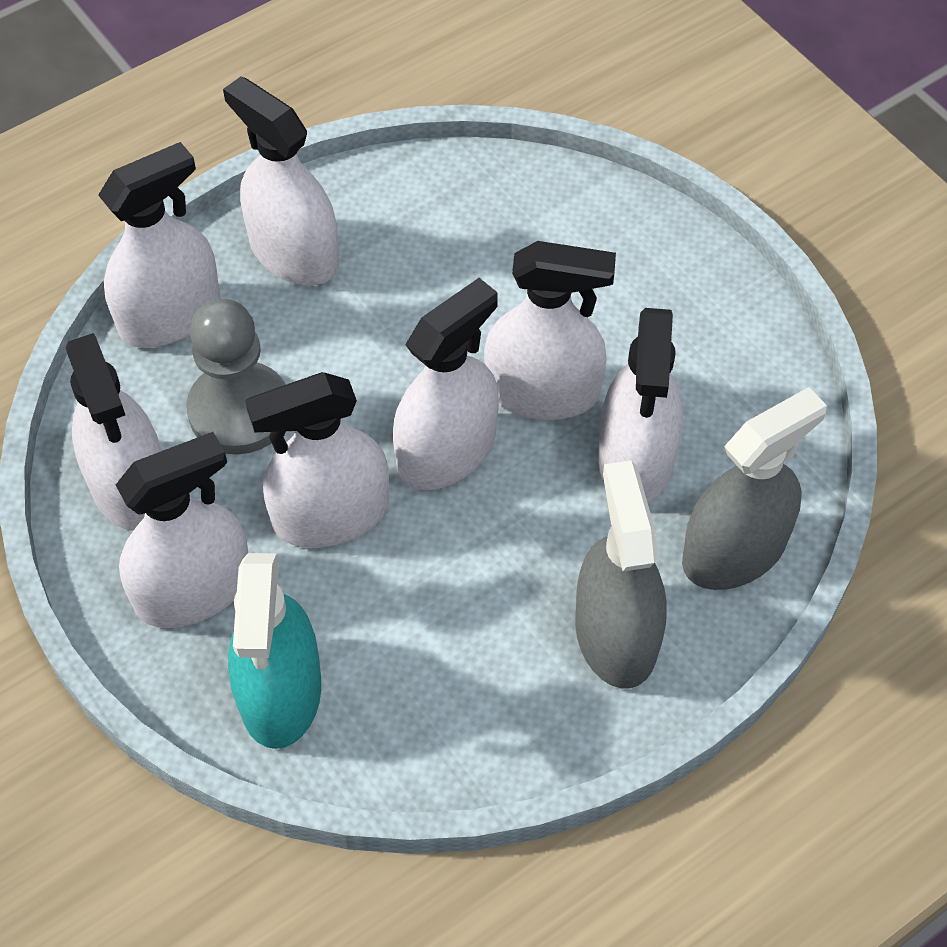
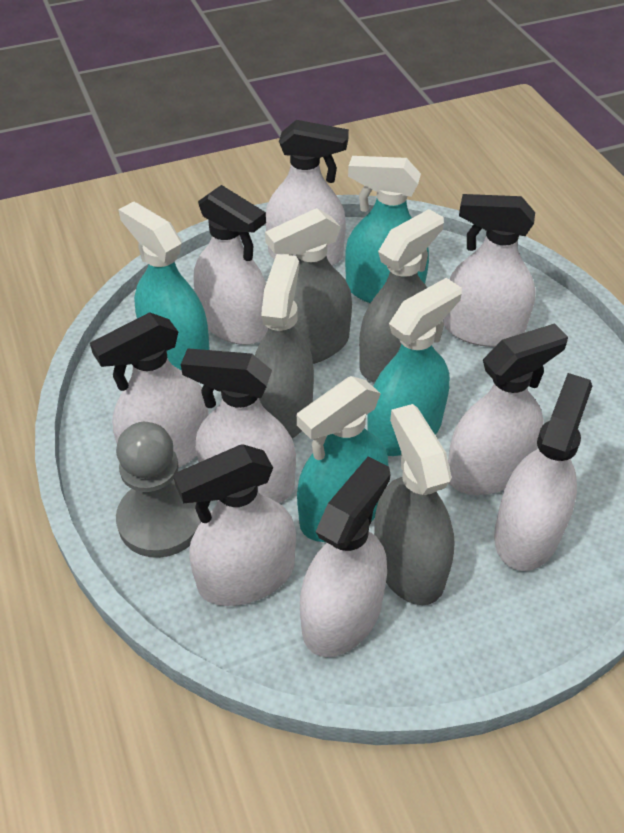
grey spray bottle: 2 -> 4
turquoise spray bottle: 1 -> 4
white spray bottle: 8 -> 9

